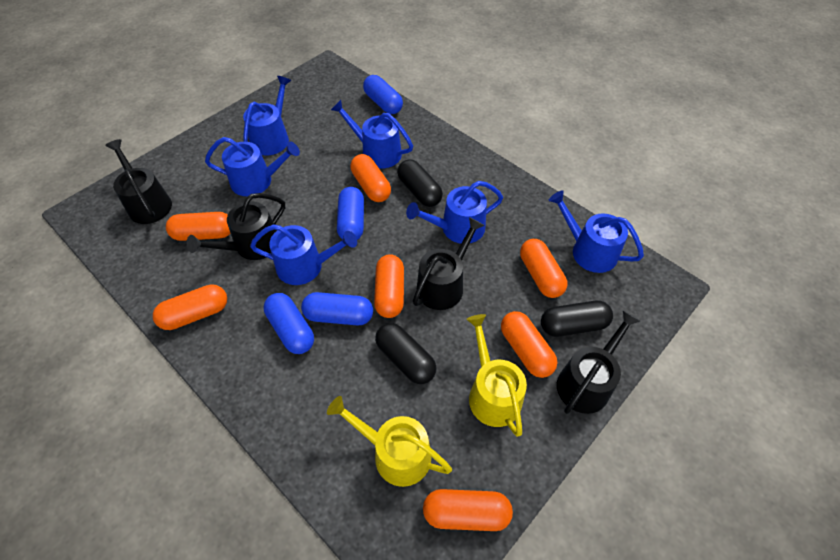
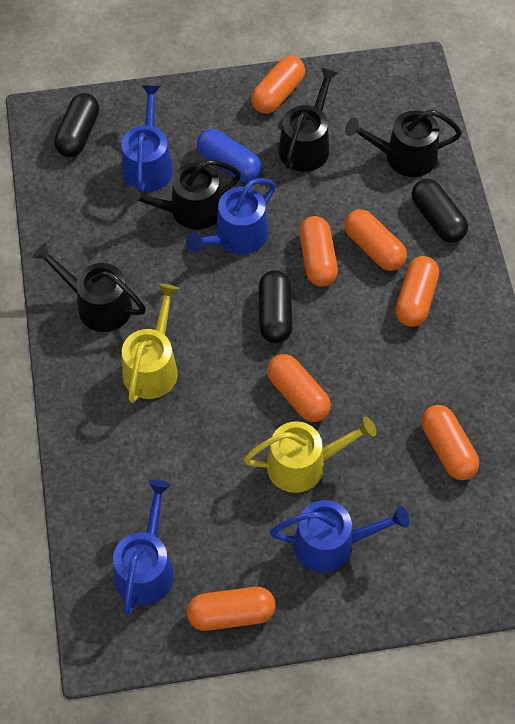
blue capsule: 4 -> 1
blue watering can: 6 -> 4

